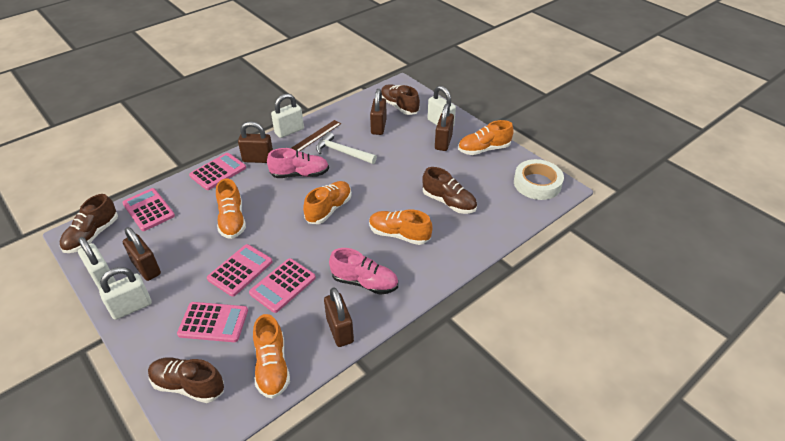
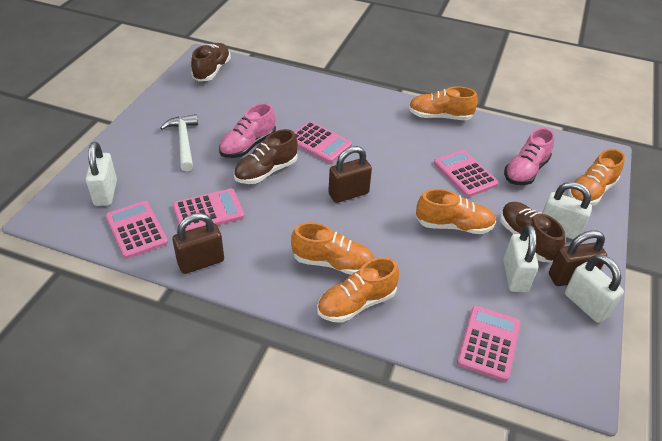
brown padlock: 5 -> 3
brown ruler: 1 -> 0
brown shoe: 4 -> 3
white tape: 1 -> 0

